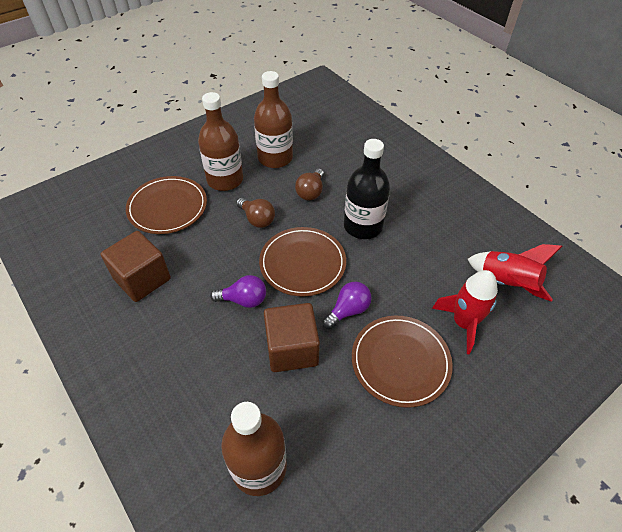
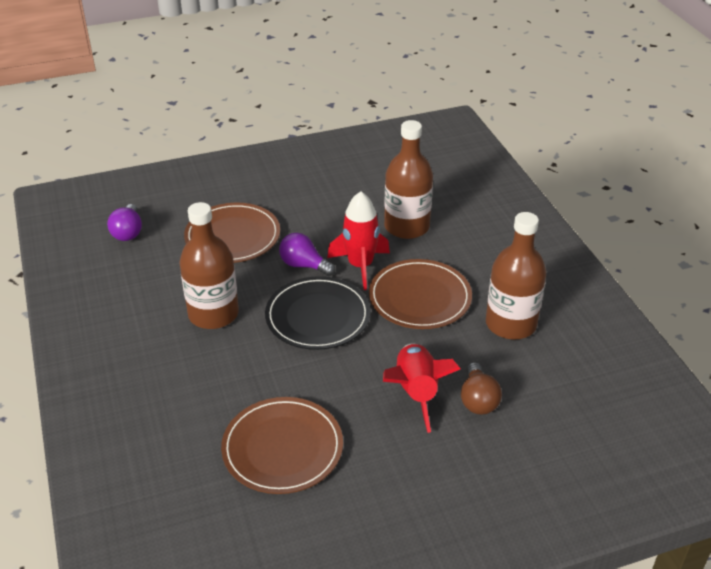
black bottle: 1 -> 0
black plate: 0 -> 1
brown cube: 2 -> 0
brown light bulb: 2 -> 1

